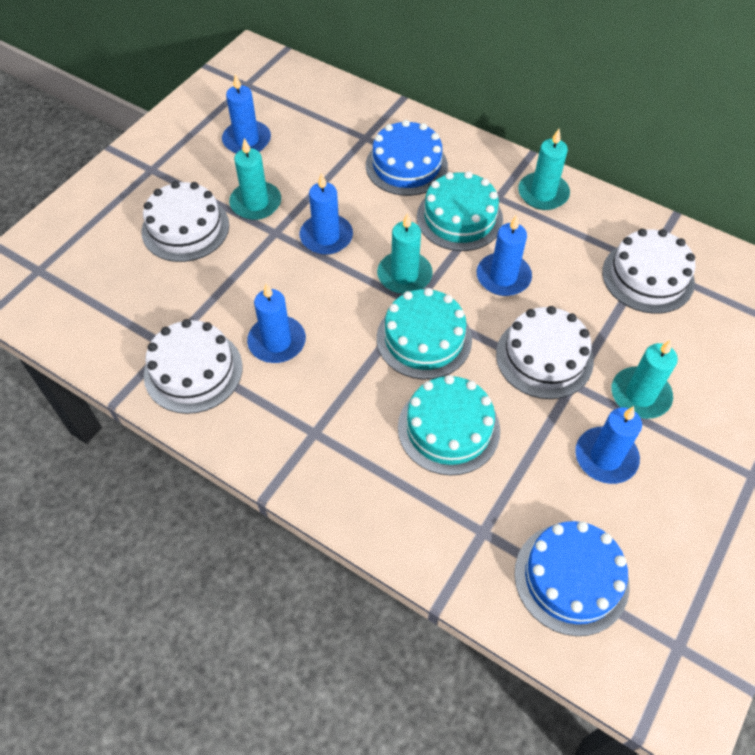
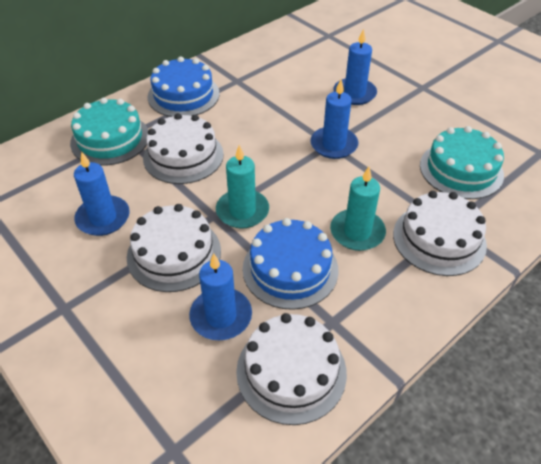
blue candle: 5 -> 4
turquoise cake: 3 -> 2
turquoise candle: 4 -> 2

